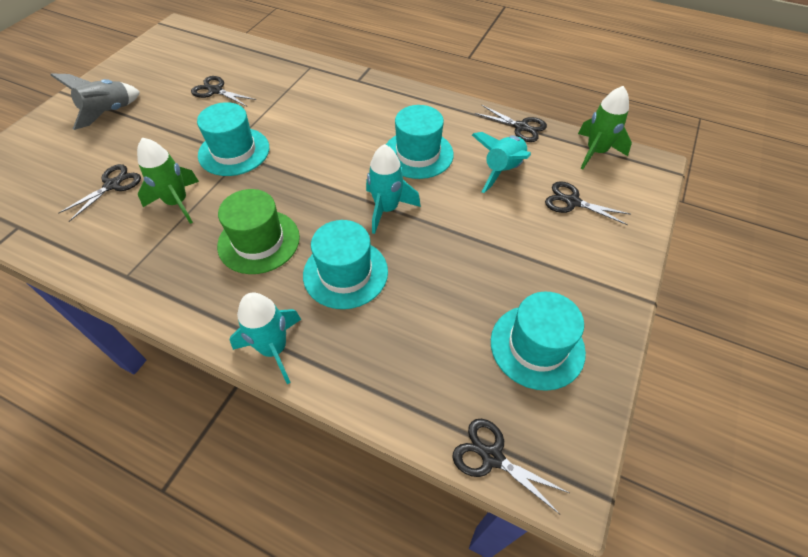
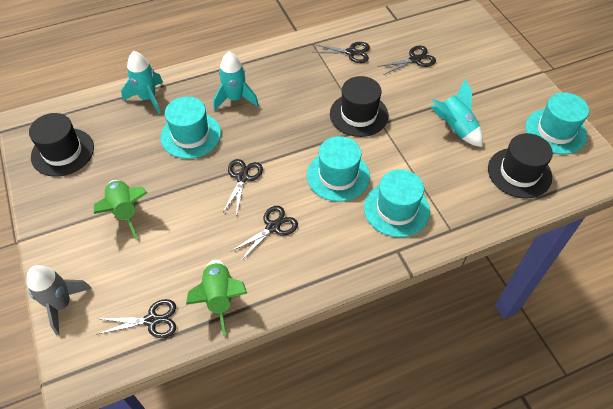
black hat: 0 -> 3
green hat: 1 -> 0

